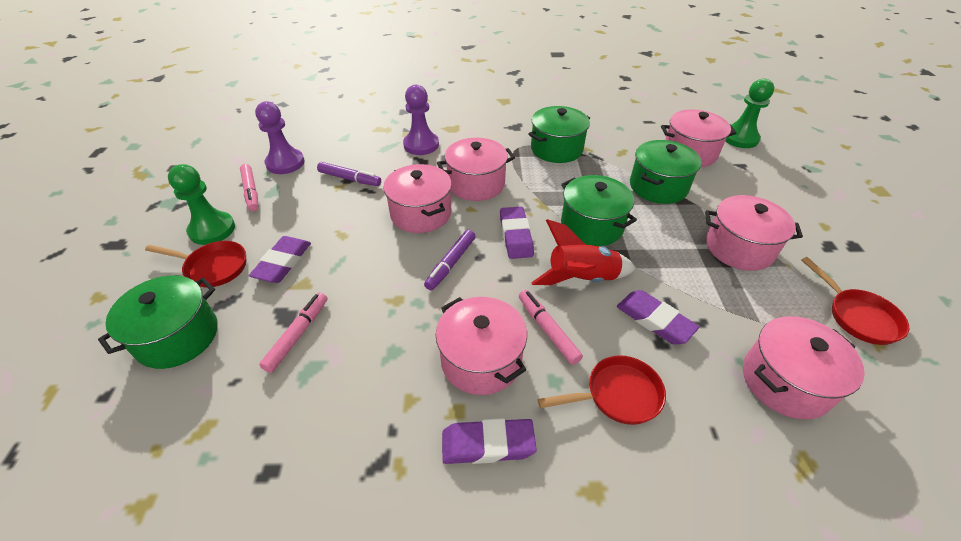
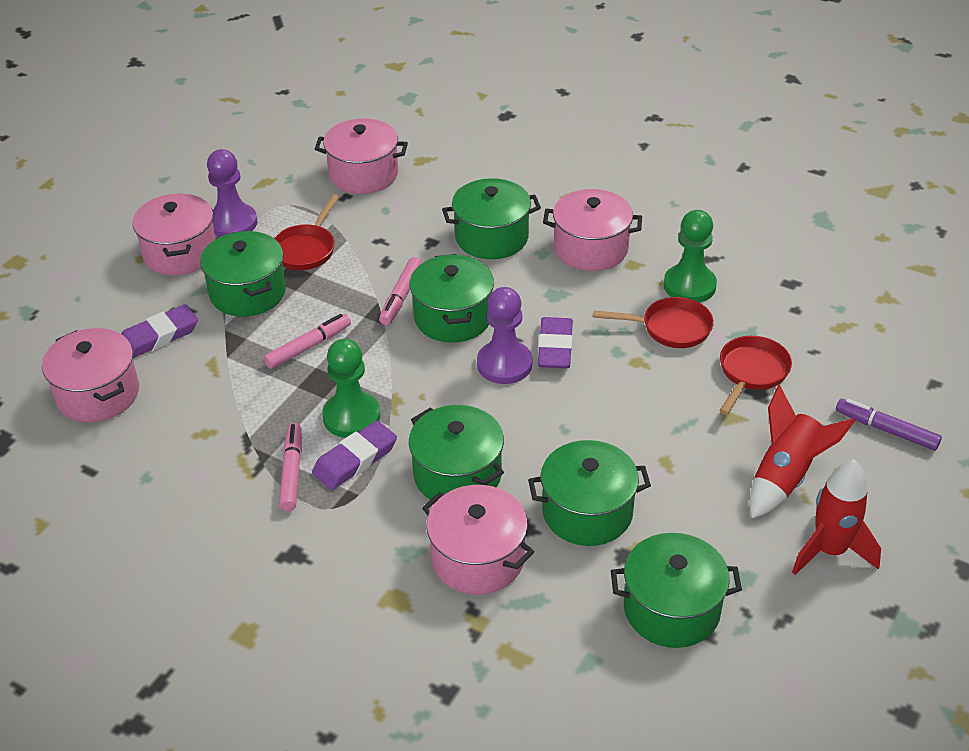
green pot: 4 -> 6
pink pot: 6 -> 5
purple eraser: 4 -> 3
purple marker: 2 -> 1
red rocket: 1 -> 2

